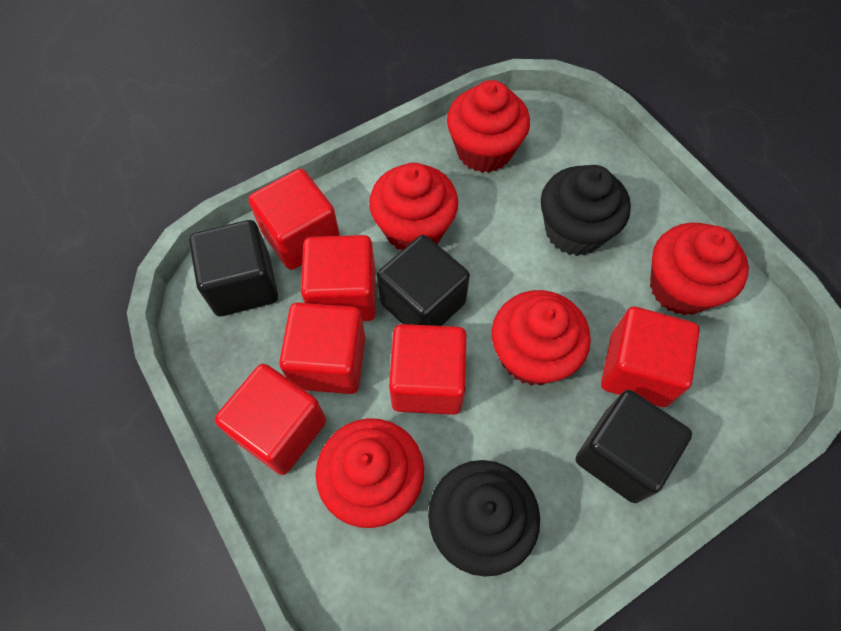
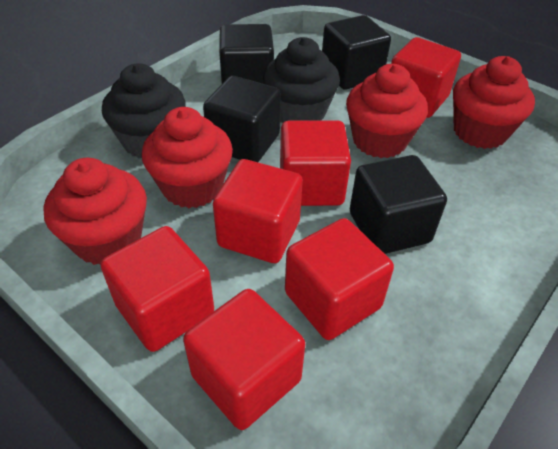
black cube: 3 -> 4
red cupcake: 5 -> 4

